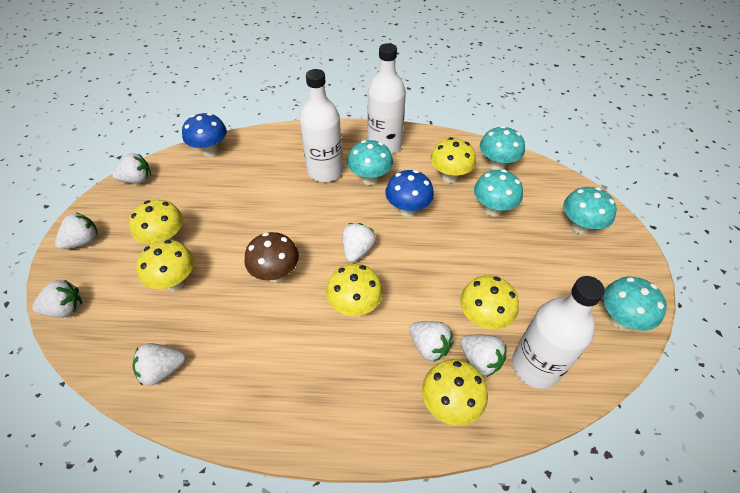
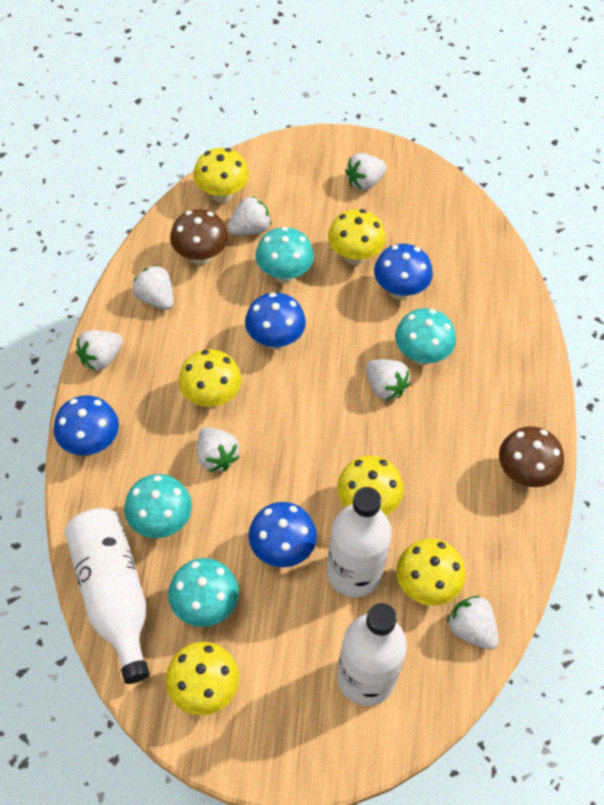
blue mushroom: 2 -> 4
brown mushroom: 1 -> 2
turquoise mushroom: 5 -> 4

